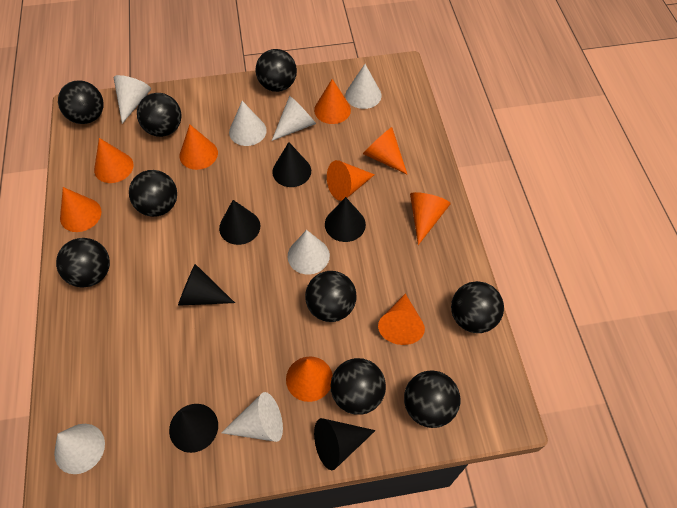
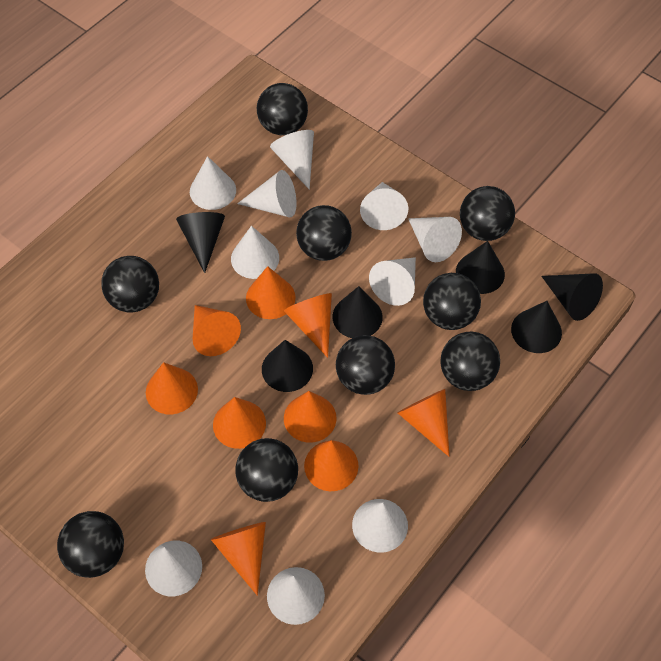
white cone: 7 -> 10

